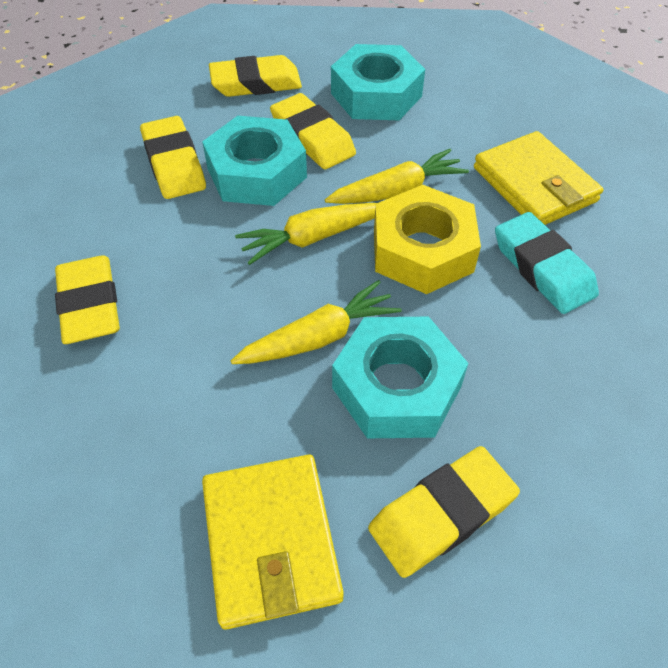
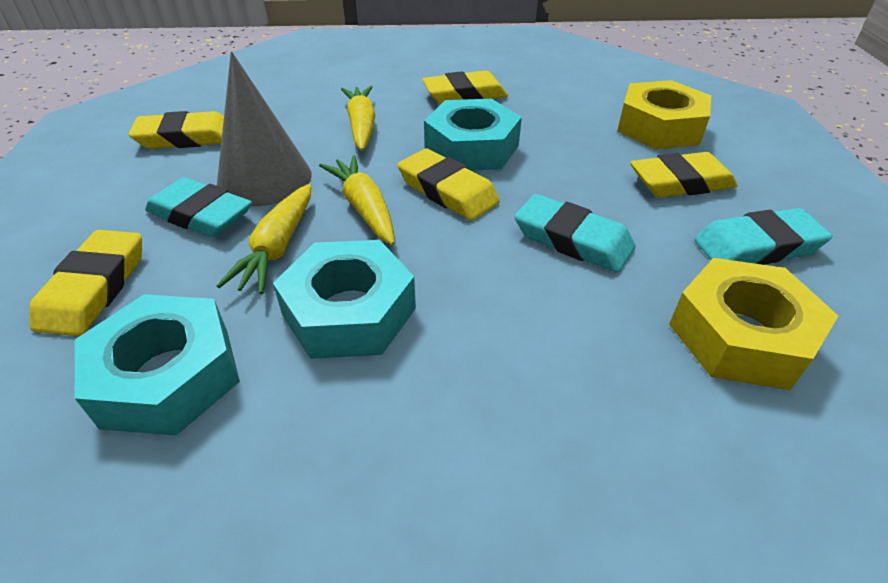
grey cone: 0 -> 1
turquoise eraser: 1 -> 3
yellow nut: 1 -> 2
yellow wallet: 2 -> 0

